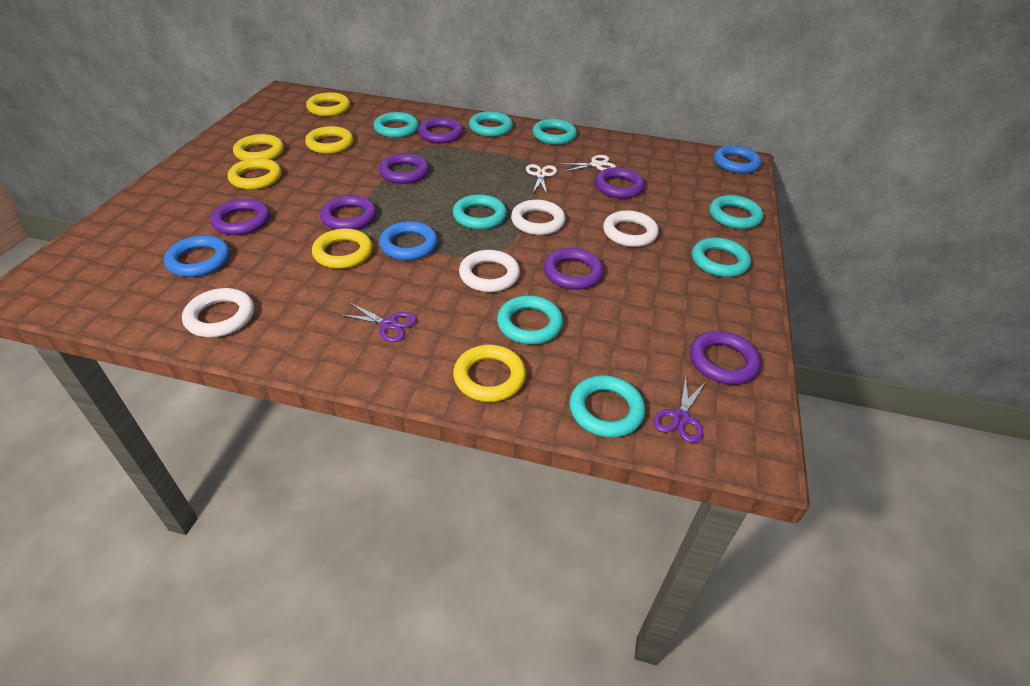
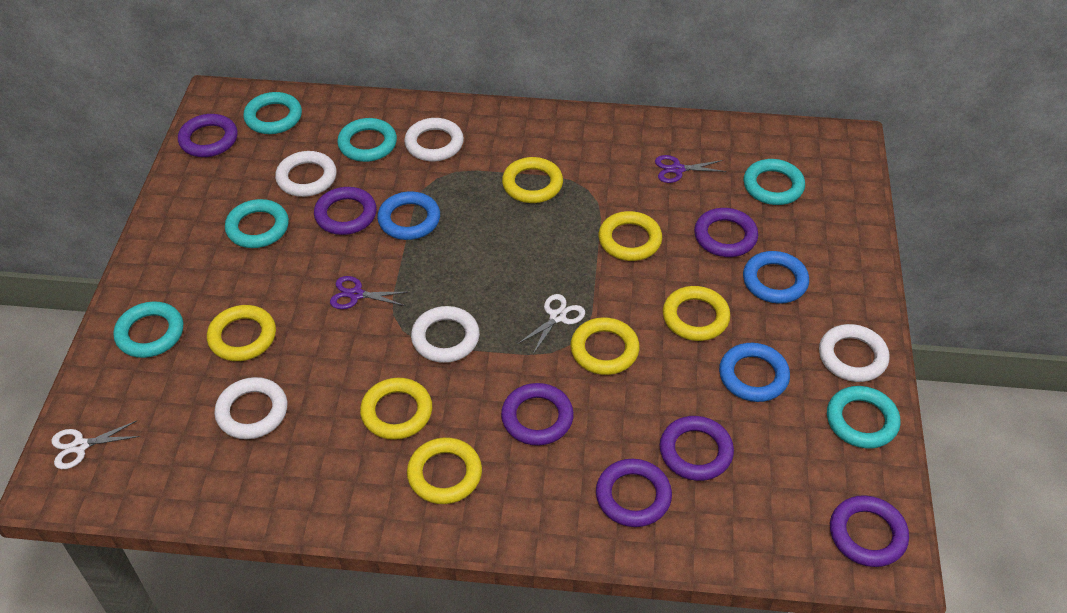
turquoise ring: 8 -> 6
white ring: 4 -> 5
yellow ring: 6 -> 7

